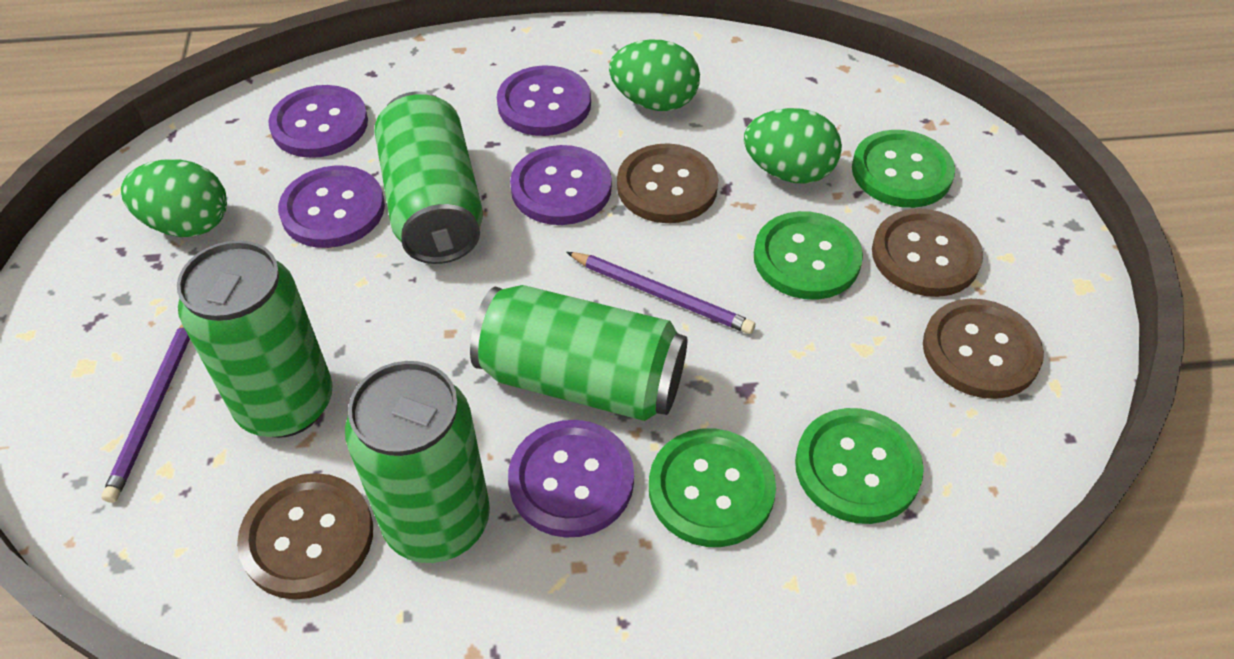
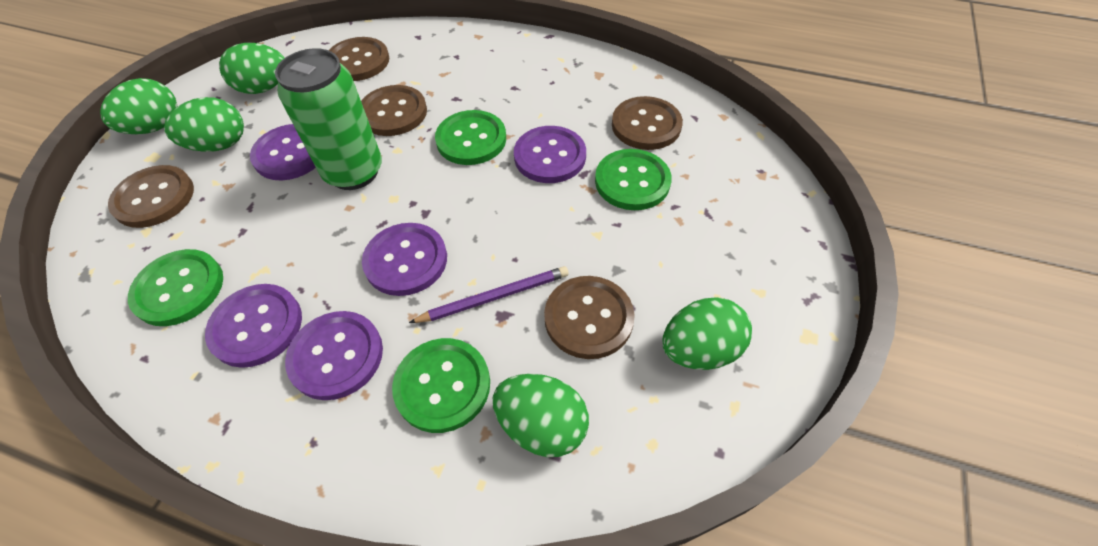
brown button: 4 -> 5
green can: 4 -> 1
green egg: 3 -> 5
purple pencil: 2 -> 1

